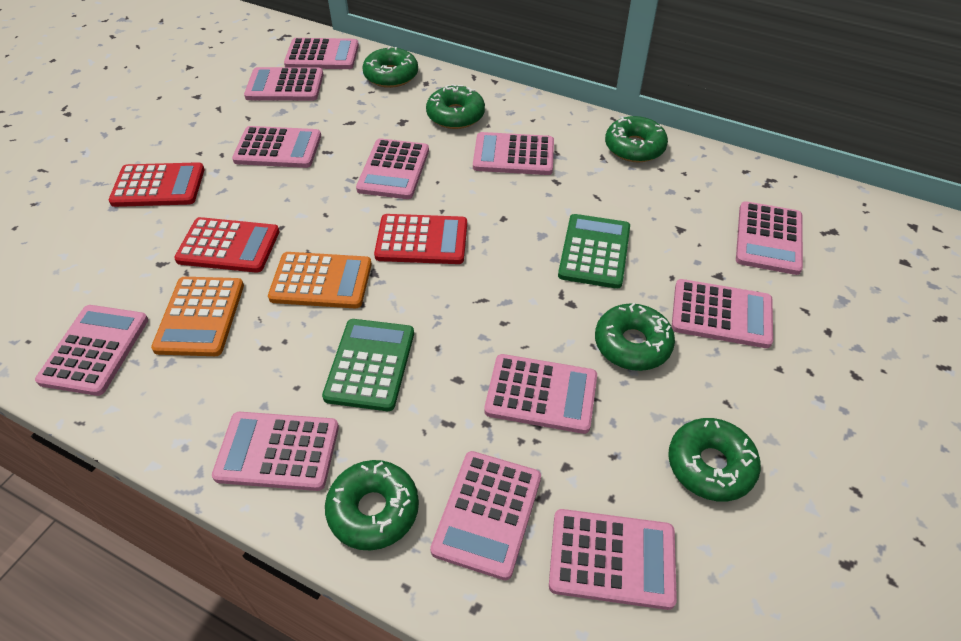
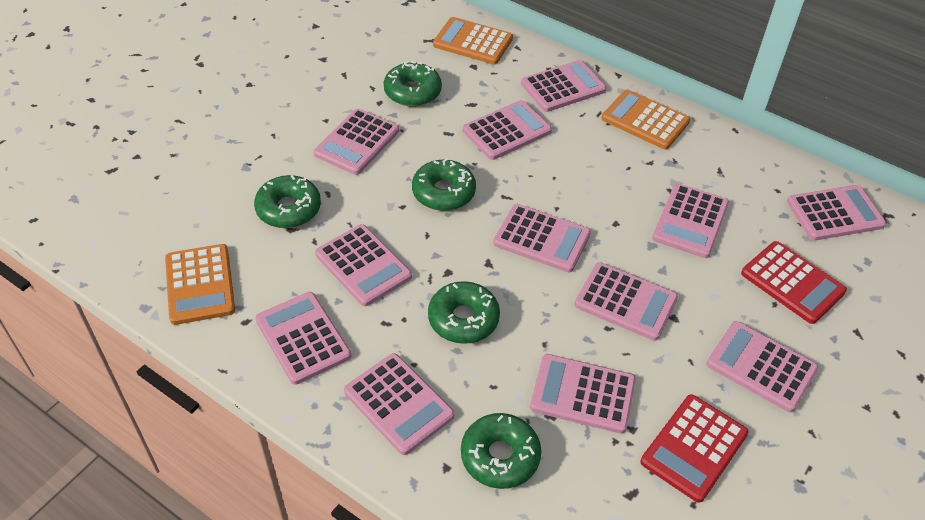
green calculator: 2 -> 0
green donut: 6 -> 5
orange calculator: 2 -> 3
red calculator: 3 -> 2

